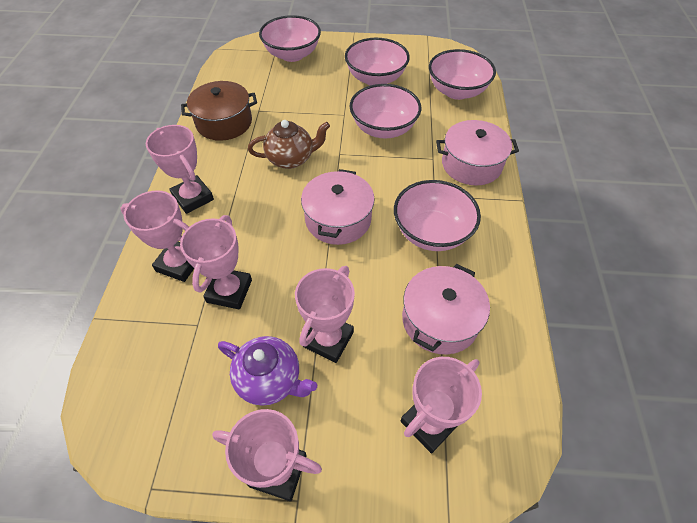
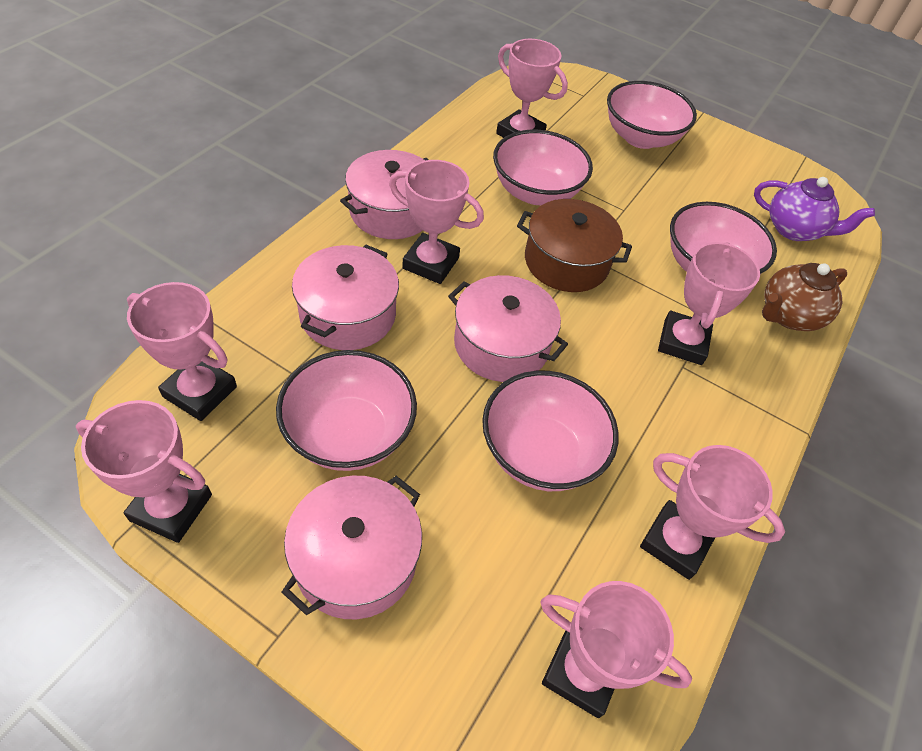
pink pot: 3 -> 4
pink trophy: 6 -> 7

